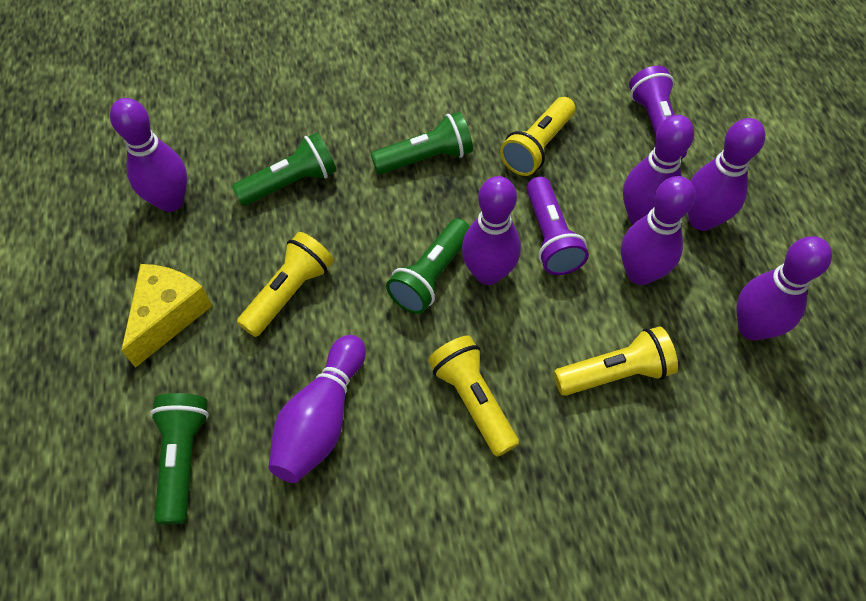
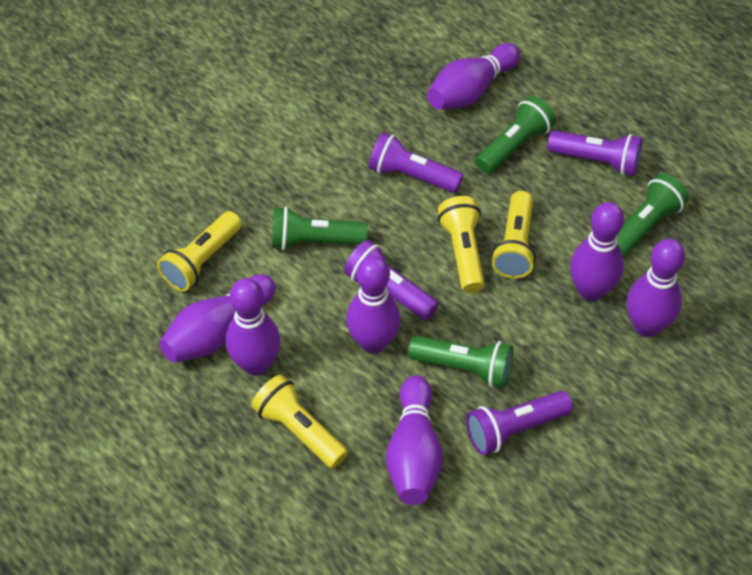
purple flashlight: 2 -> 4
yellow cheese: 1 -> 0

